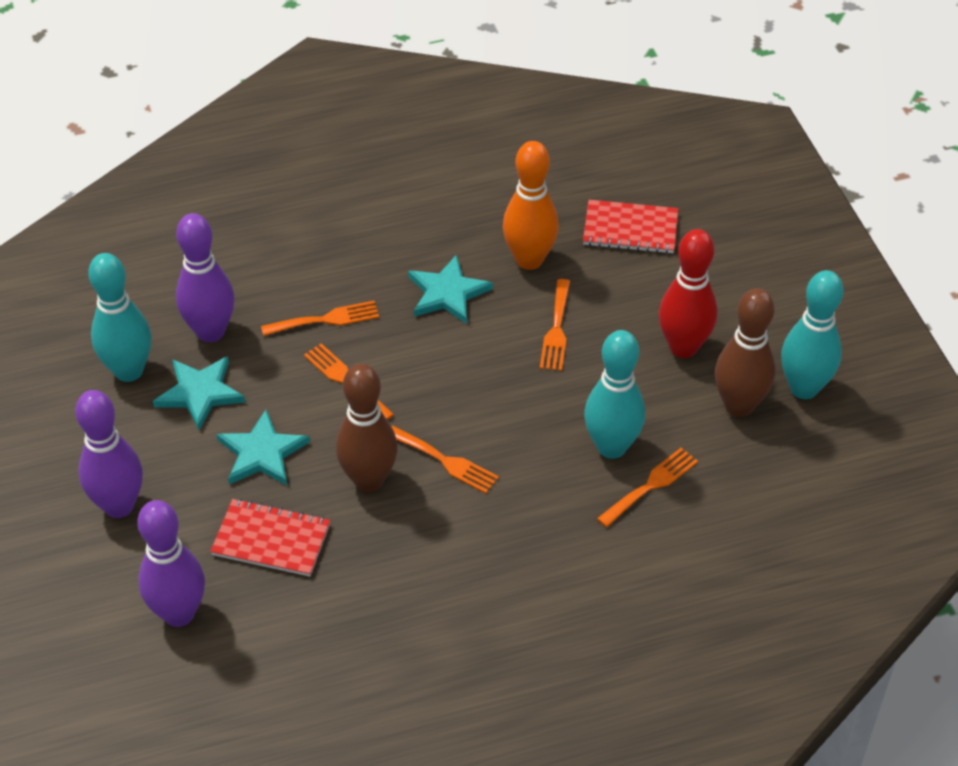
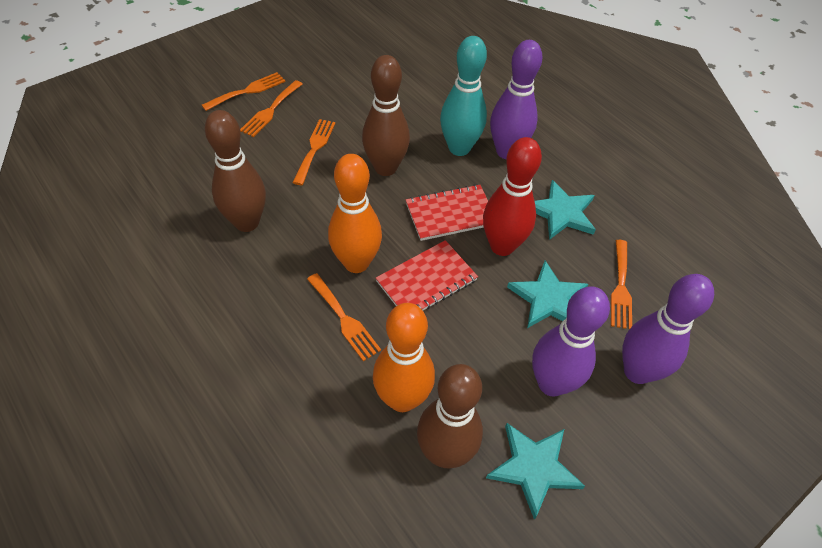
brown bowling pin: 2 -> 3
orange bowling pin: 1 -> 2
turquoise bowling pin: 3 -> 1

